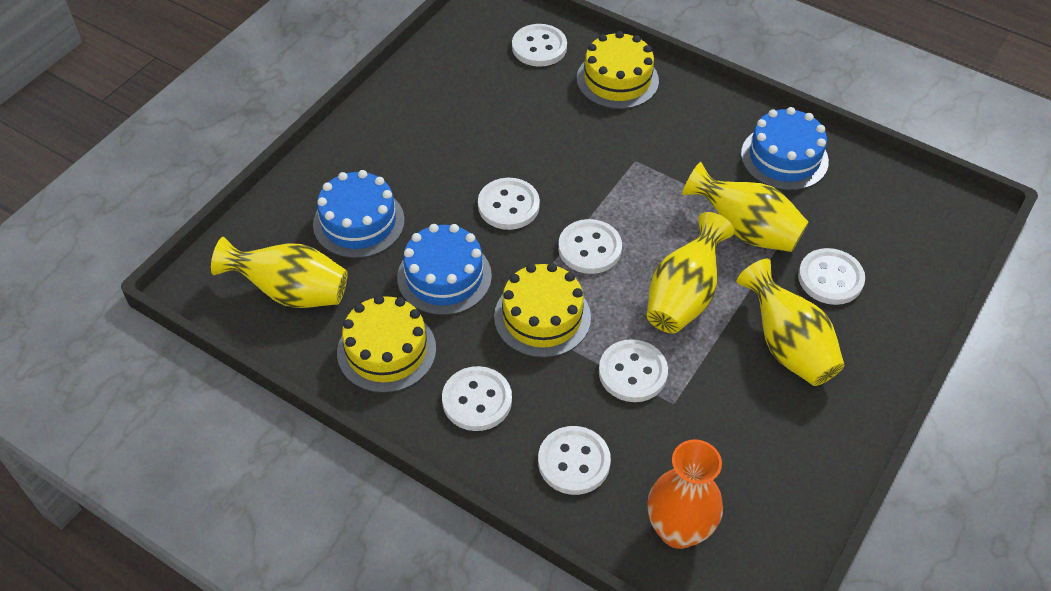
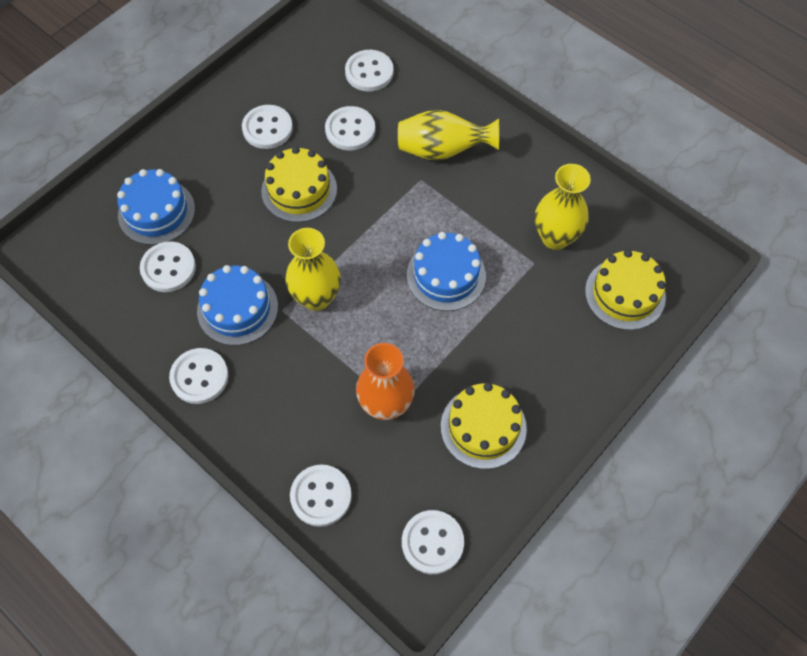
yellow vase: 4 -> 3

